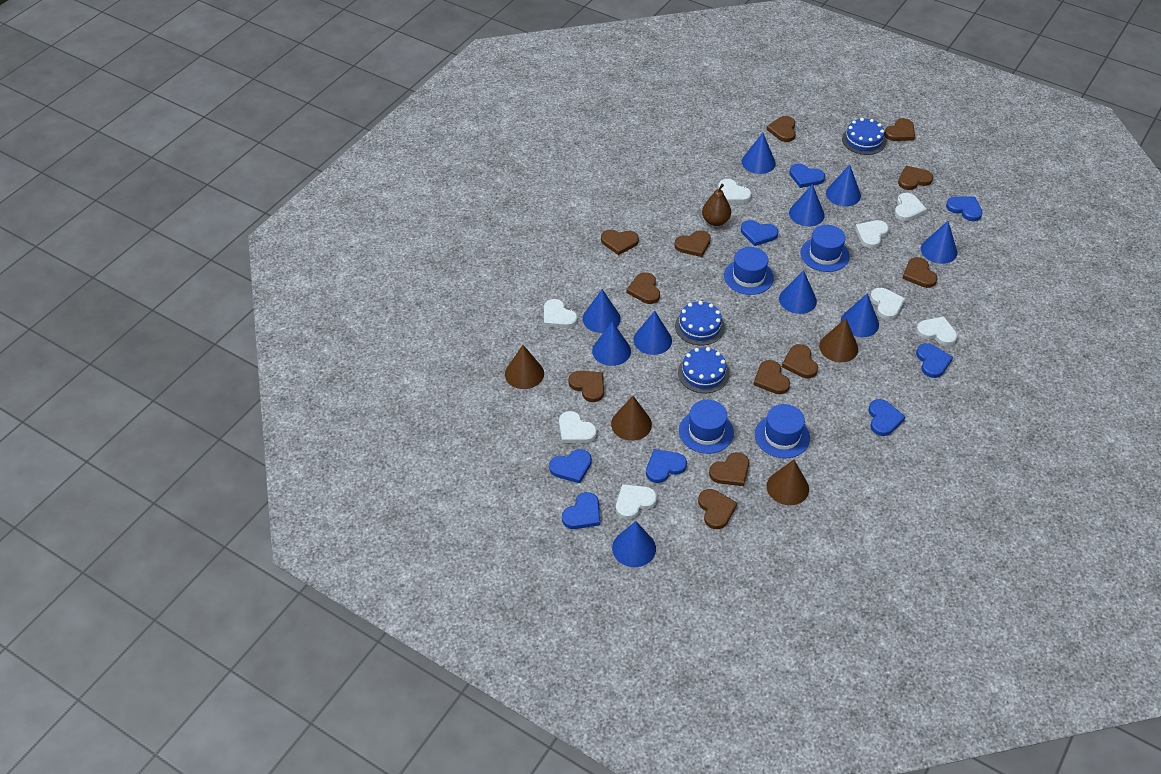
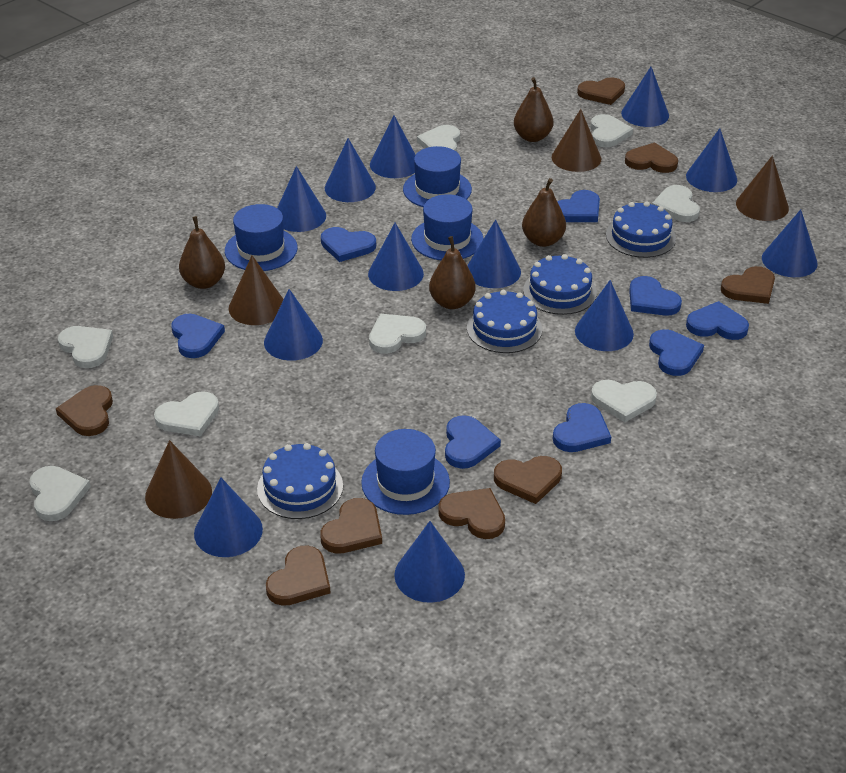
blue cake: 3 -> 4
blue cone: 10 -> 12
brown heart: 12 -> 8
brown pear: 1 -> 4

